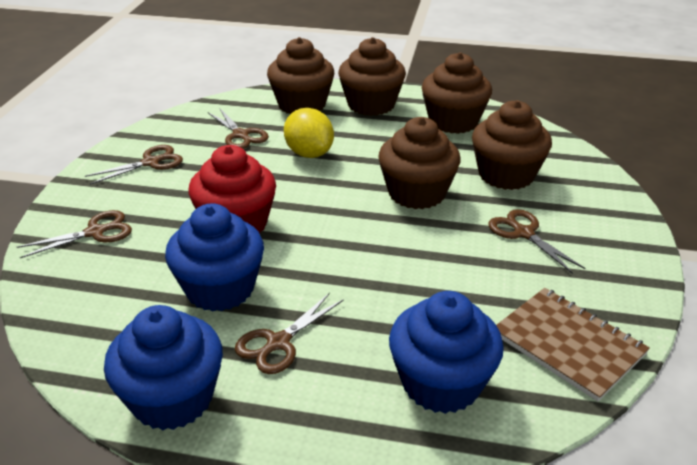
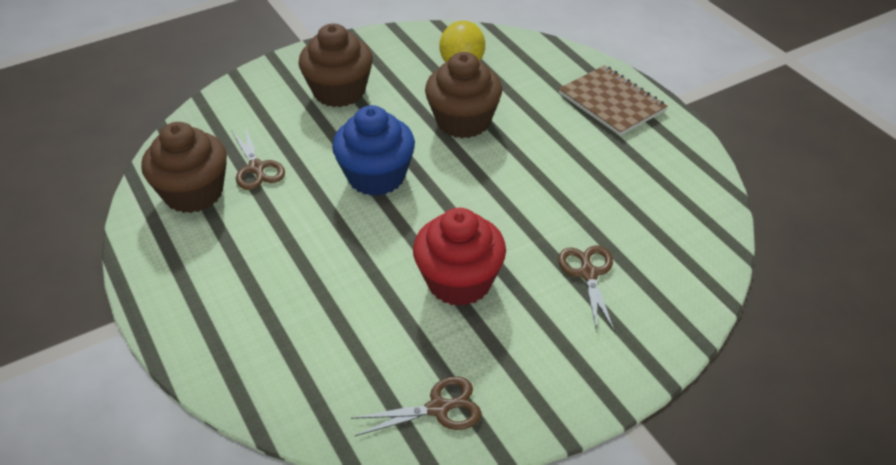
blue cupcake: 3 -> 1
brown cupcake: 5 -> 3
brown scissors: 5 -> 3

